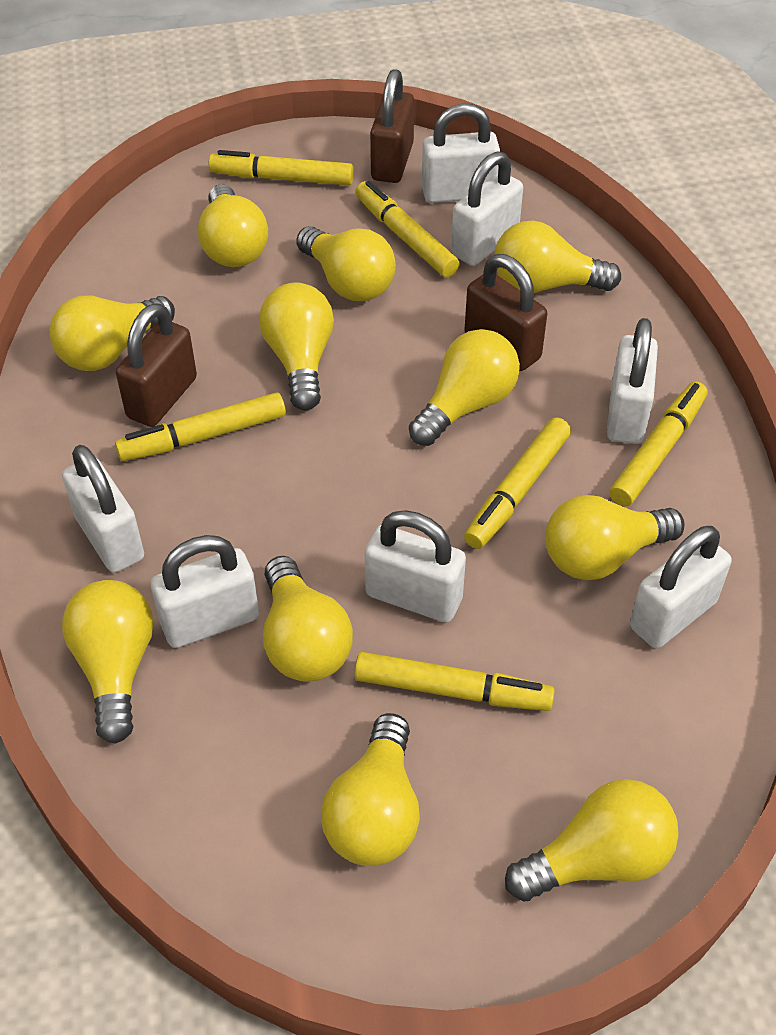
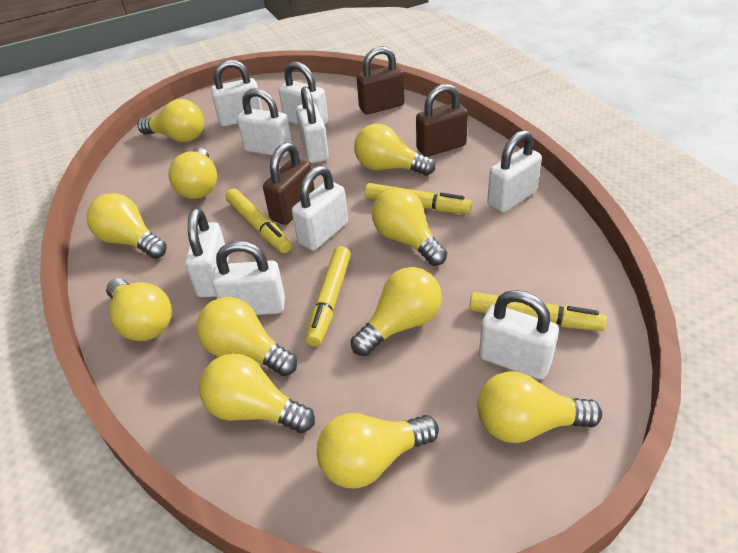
white padlock: 7 -> 9
yellow marker: 6 -> 4

